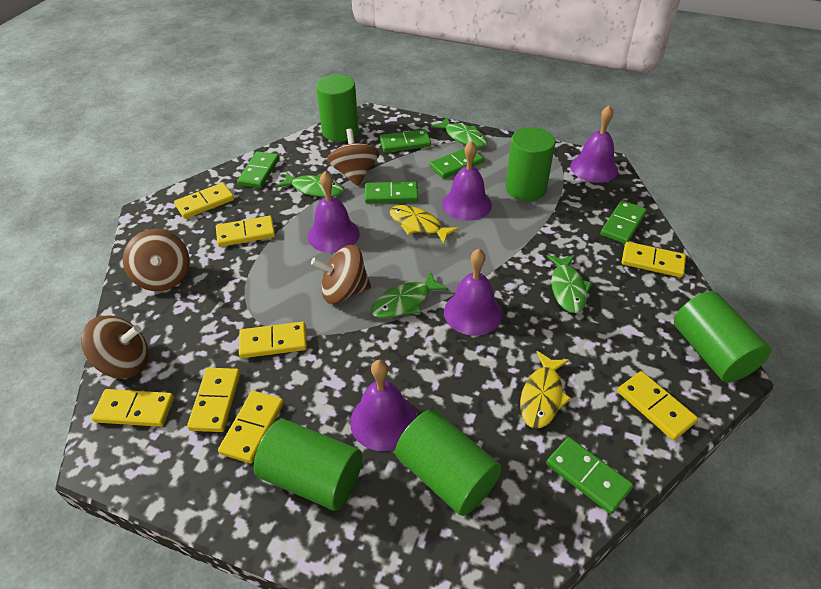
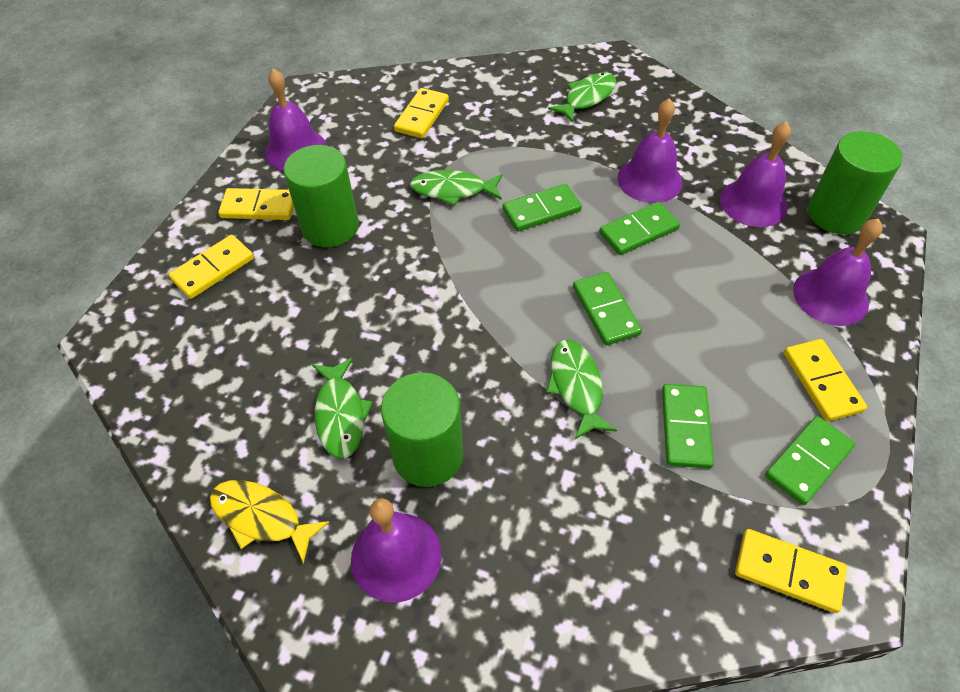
brown spinning top: 4 -> 0
green cylinder: 5 -> 3
green domino: 6 -> 5
yellow domino: 8 -> 5
yellow fish: 2 -> 1

